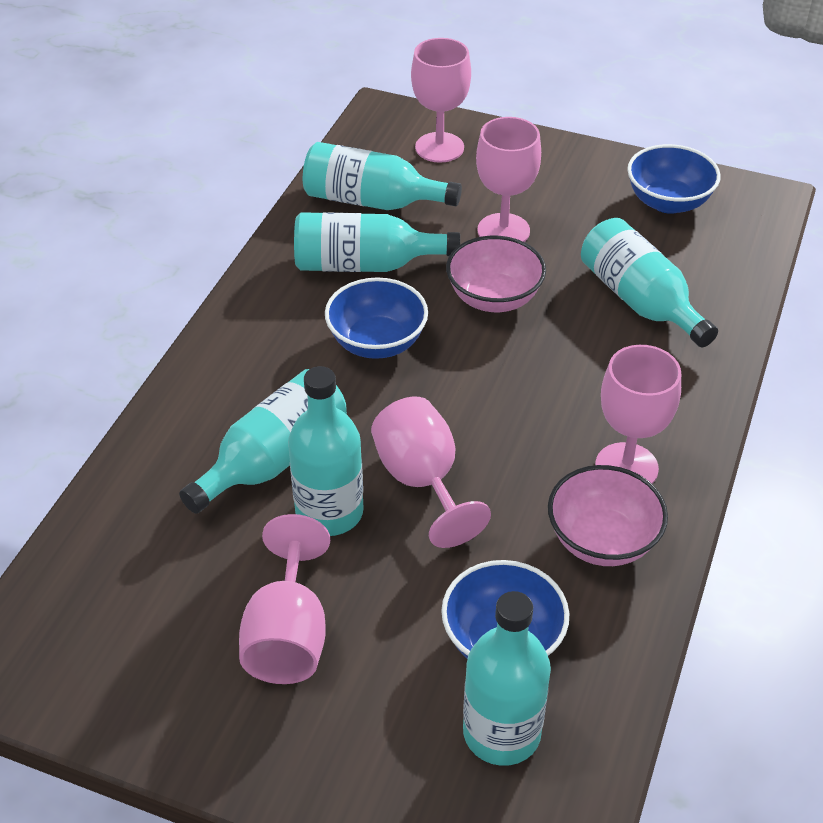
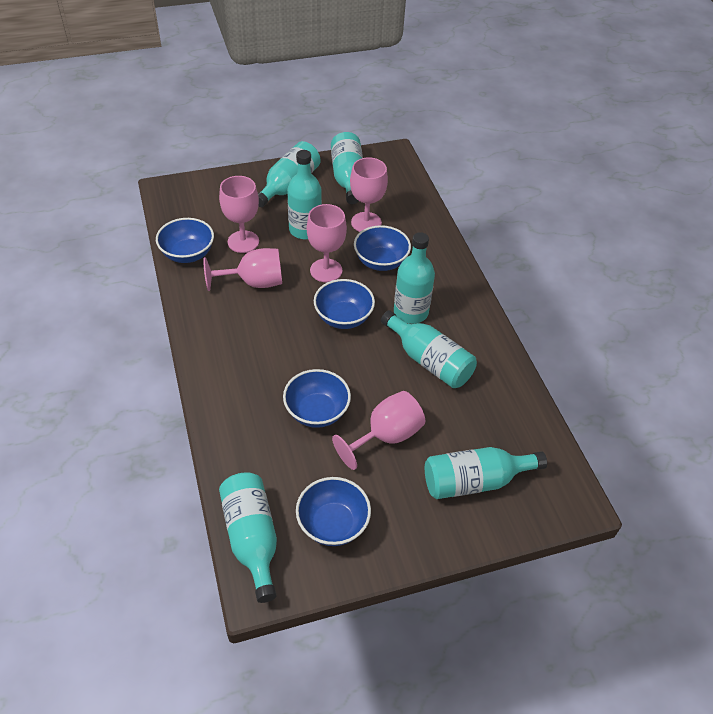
blue bowl: 3 -> 5
pink bowl: 2 -> 0
turquoise bottle: 6 -> 7

